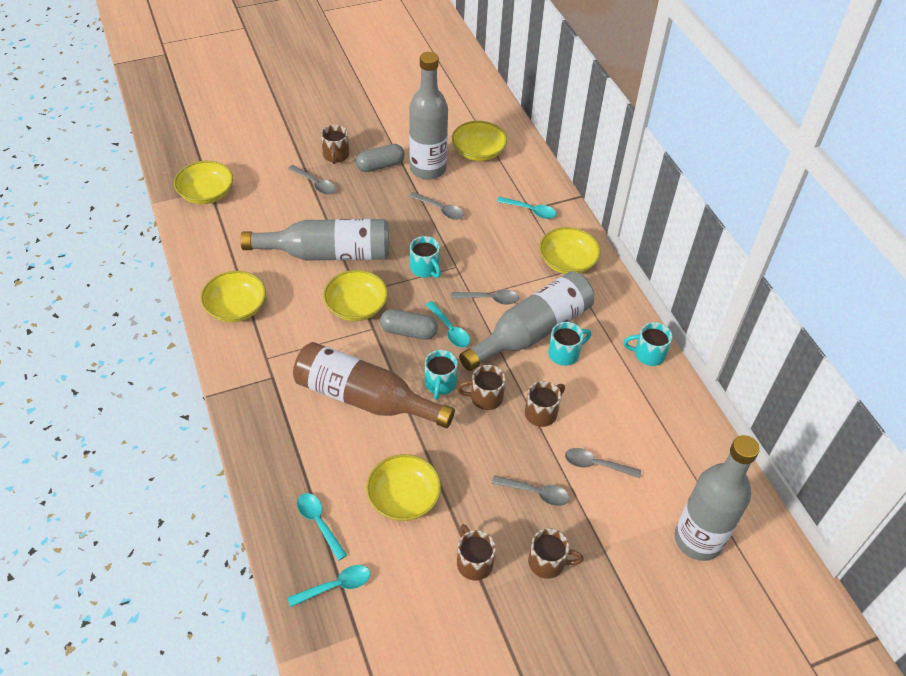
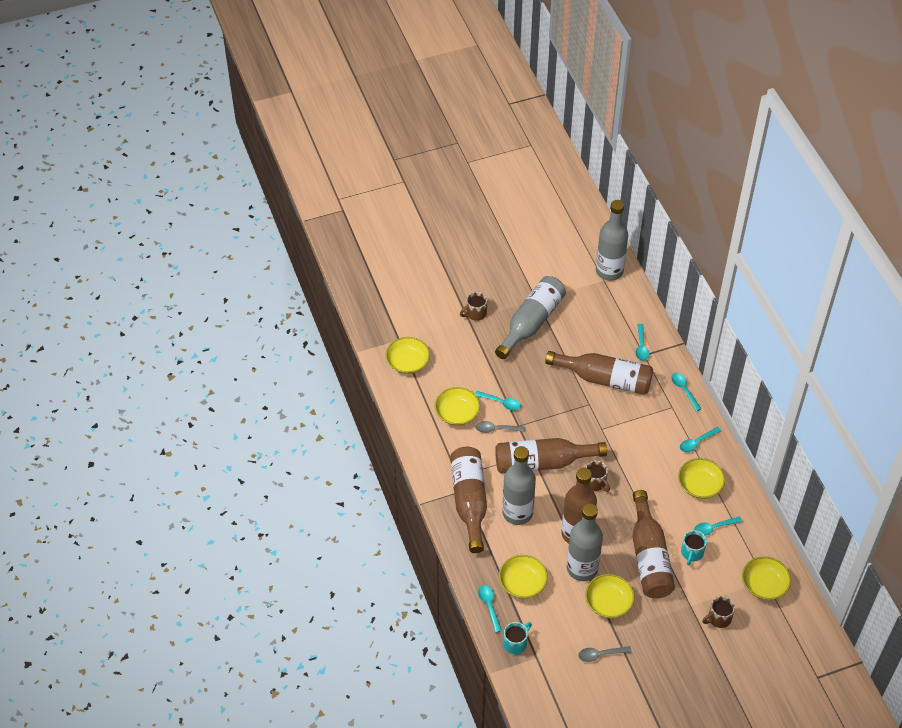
brown bottle: 1 -> 5
brown mug: 5 -> 3
grey capsule: 2 -> 0
grey spoon: 5 -> 2
turquoise mug: 4 -> 2
turquoise spoon: 4 -> 6

